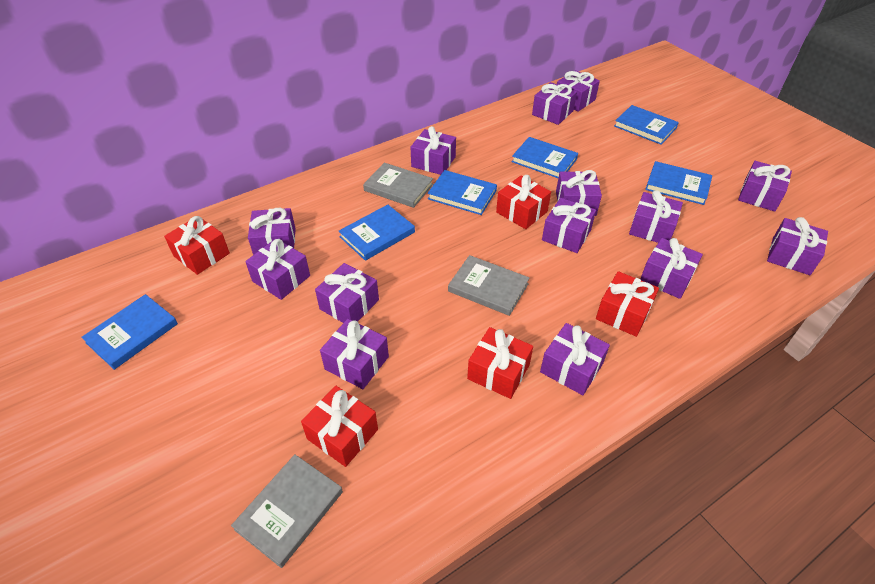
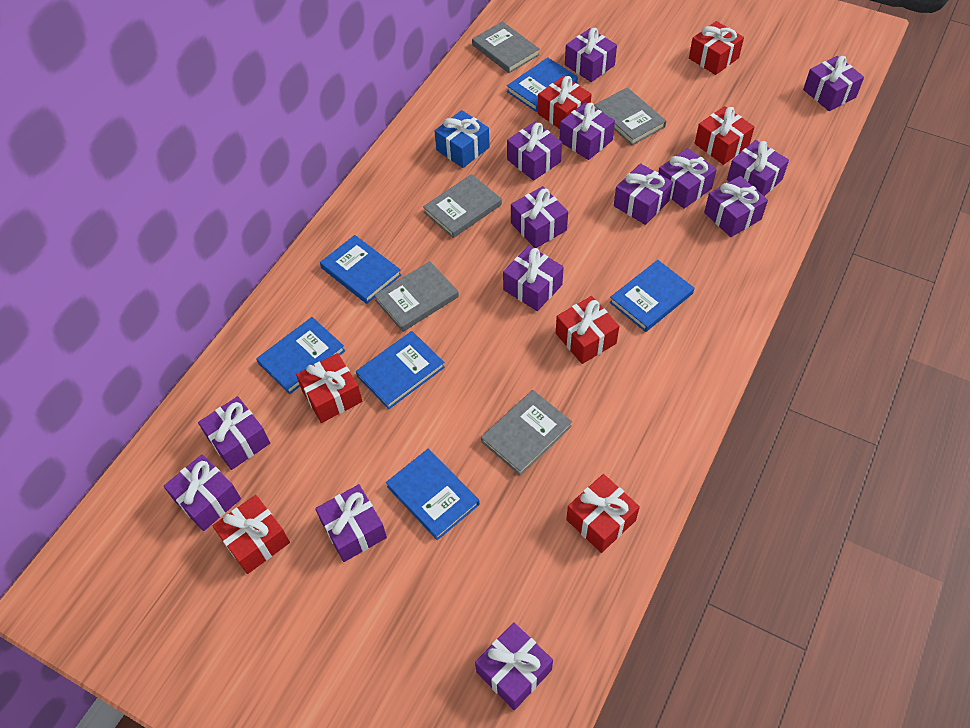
blue gift: 0 -> 1
grey book: 3 -> 5
red gift: 5 -> 7

